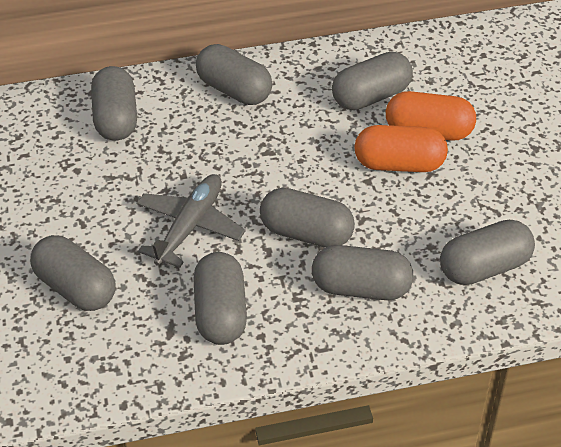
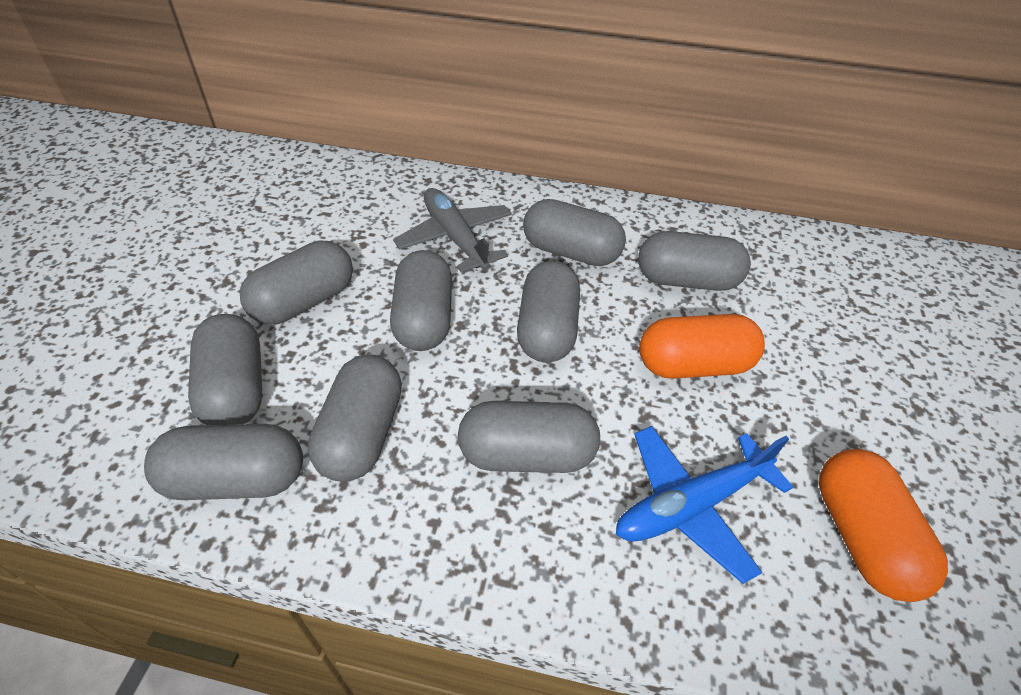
blue plane: 0 -> 1
grey capsule: 8 -> 9

